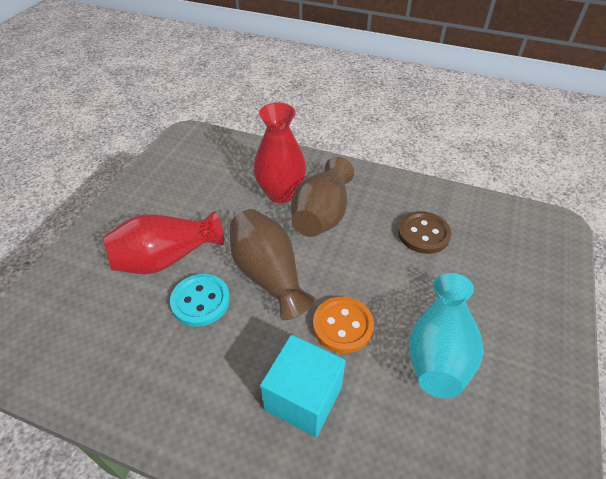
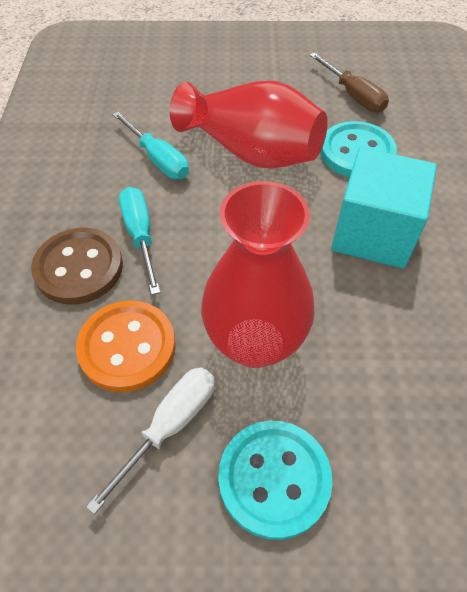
brown screwdriver: 0 -> 1
brown vase: 2 -> 0
turquoise button: 1 -> 2
turquoise screwdriver: 0 -> 2
turquoise vase: 1 -> 0
white screwdriver: 0 -> 1

